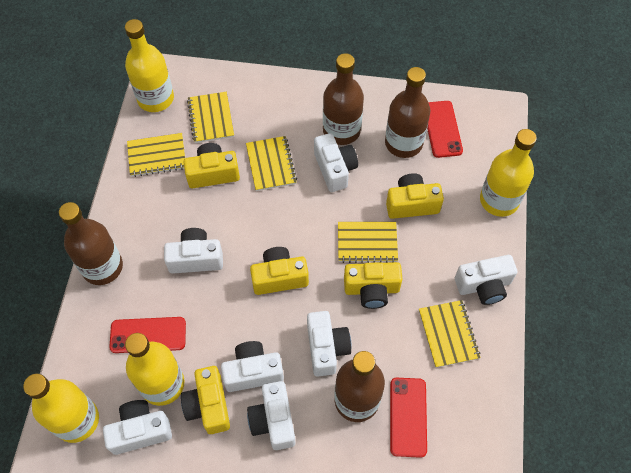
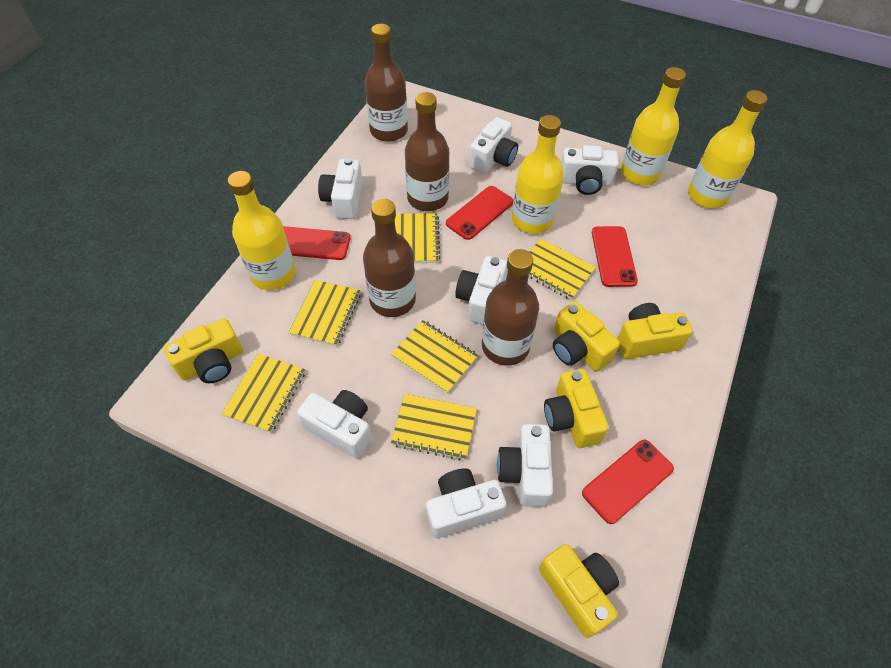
red phone: 3 -> 4
yellow notebook: 5 -> 6

